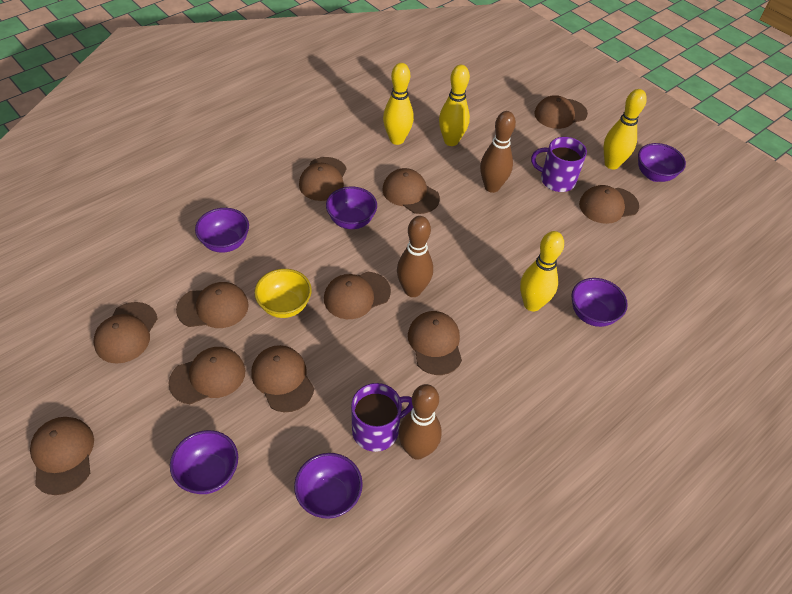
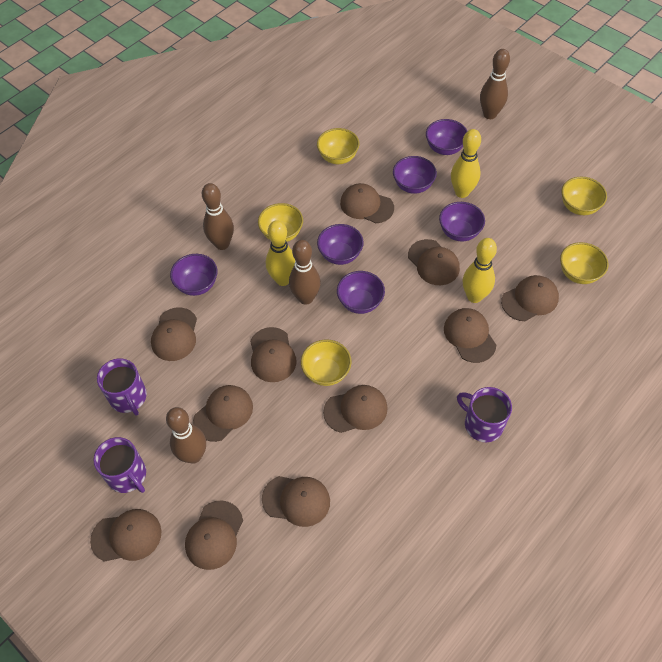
brown bowling pin: 3 -> 4
purple mug: 2 -> 3
yellow bowl: 1 -> 5
yellow bowling pin: 4 -> 3

